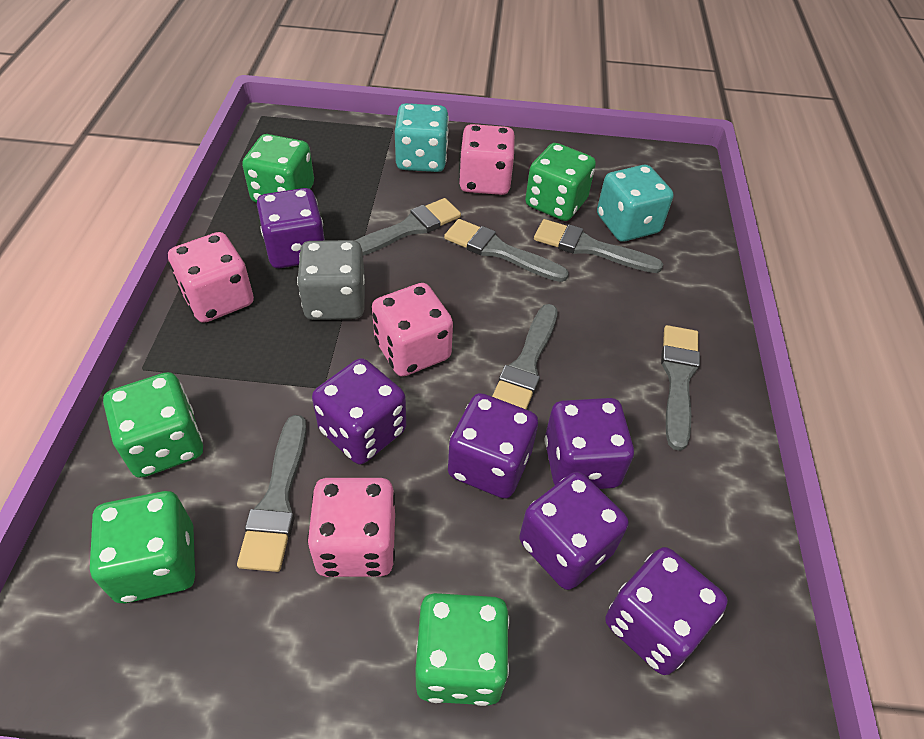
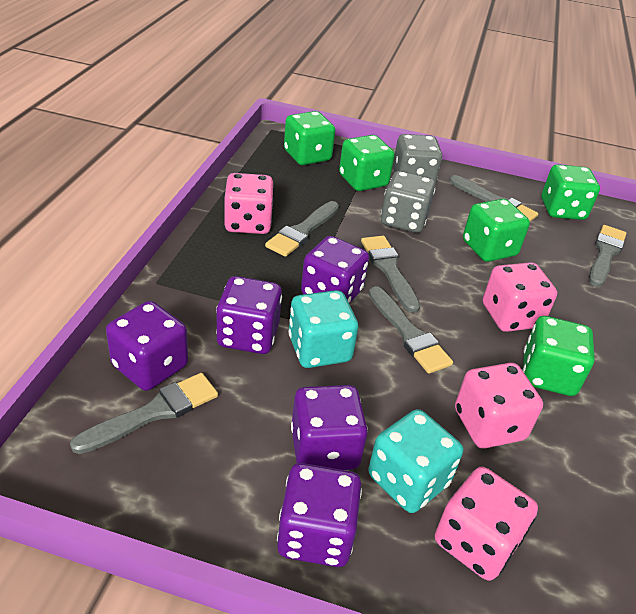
grey dice: 1 -> 2
purple dice: 6 -> 5

